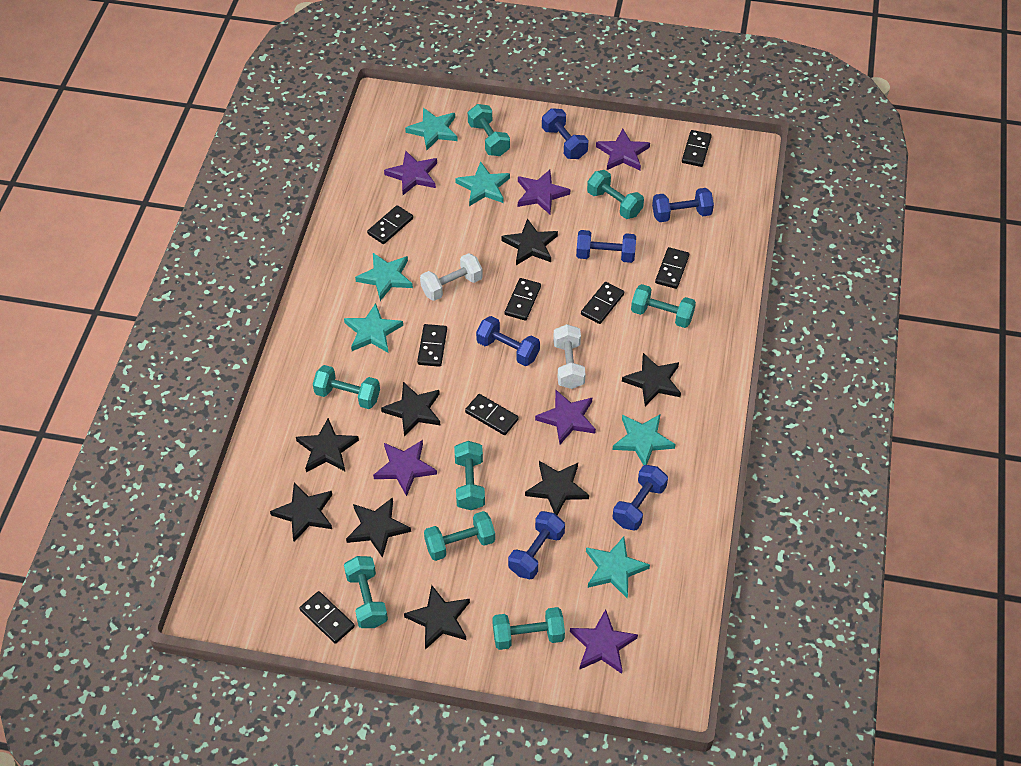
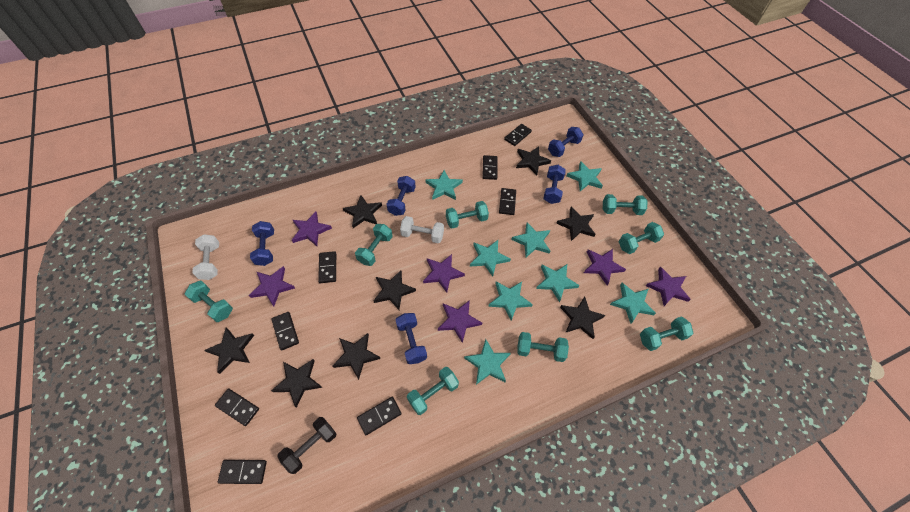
black dumbbell: 0 -> 1
blue dumbbell: 6 -> 5
turquoise star: 6 -> 8

